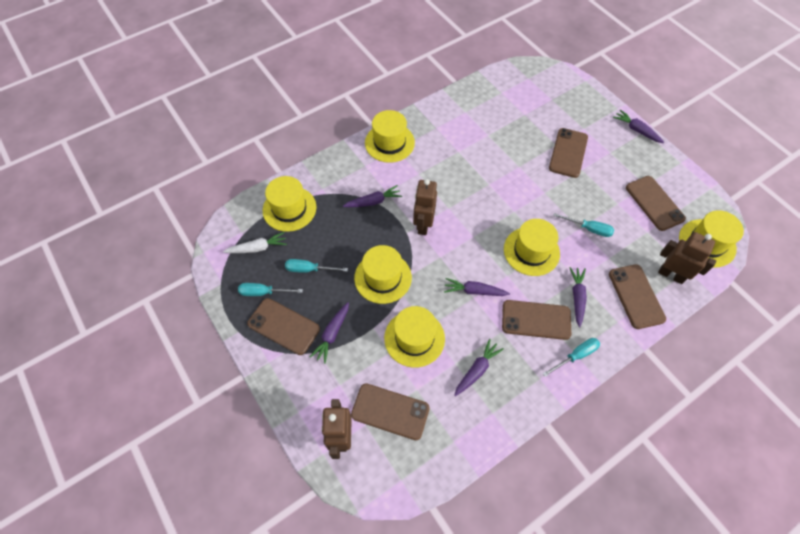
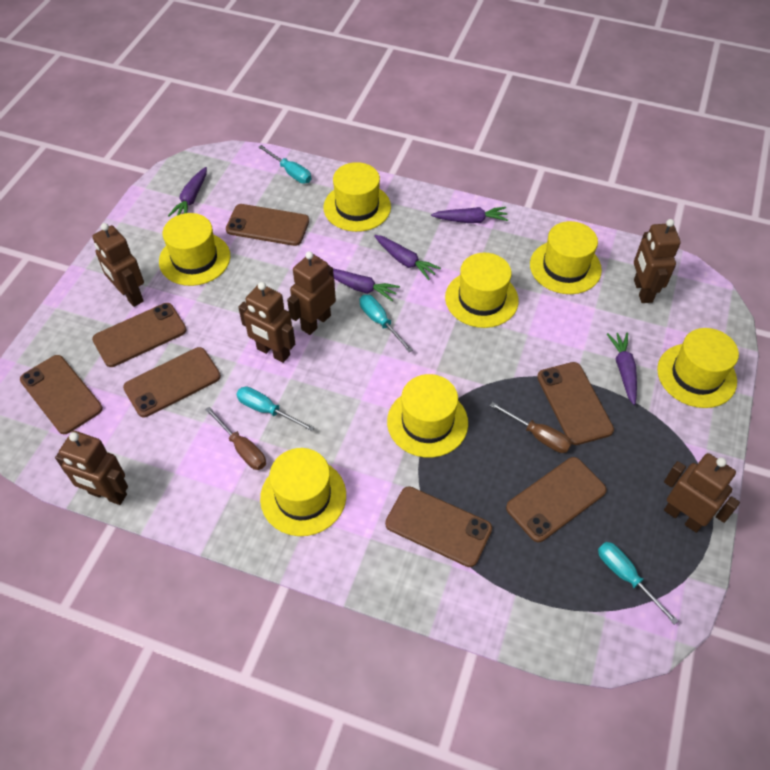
brown phone: 6 -> 7
brown robot: 3 -> 6
brown screwdriver: 0 -> 2
purple carrot: 6 -> 5
white carrot: 1 -> 0
yellow hat: 6 -> 7

